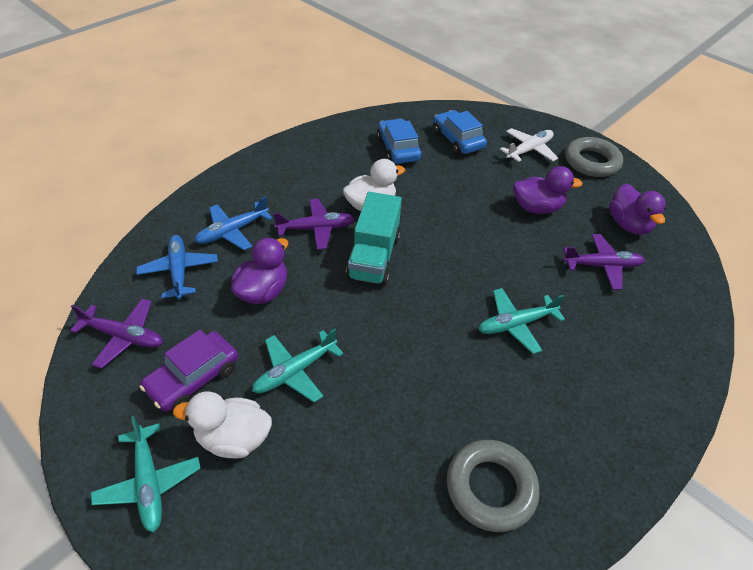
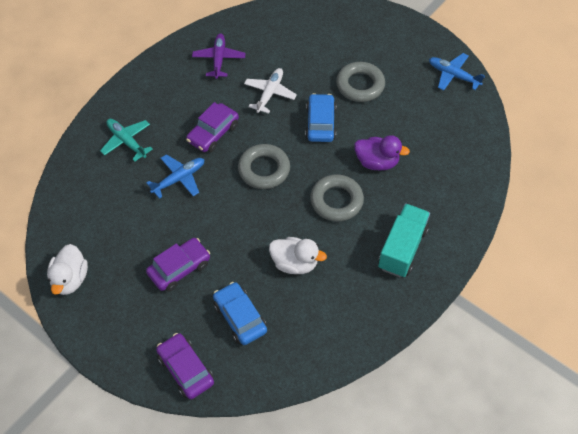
grey ring: 2 -> 3
purple car: 1 -> 3
purple duck: 3 -> 1
purple plane: 3 -> 1
turquoise plane: 3 -> 1

